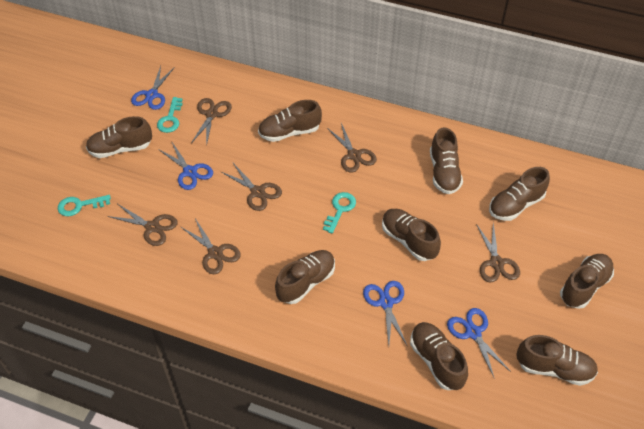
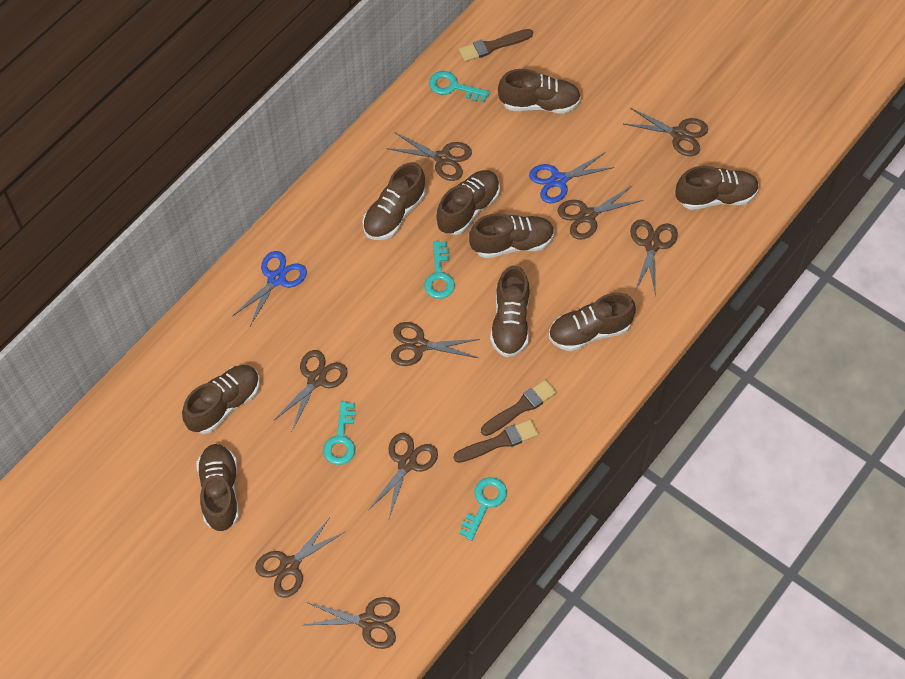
blue scissors: 4 -> 2
brown brush: 0 -> 3
brown scissors: 6 -> 9
turquoise key: 3 -> 4

